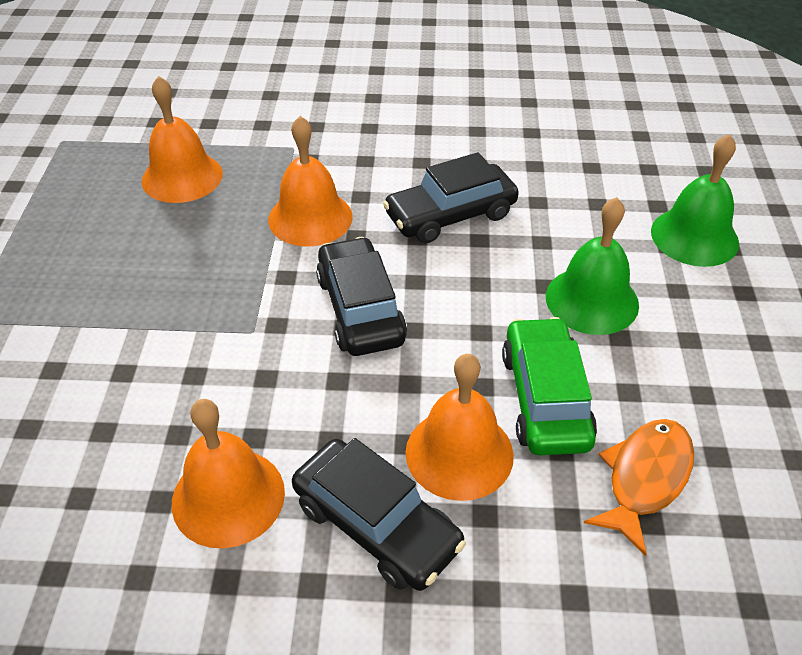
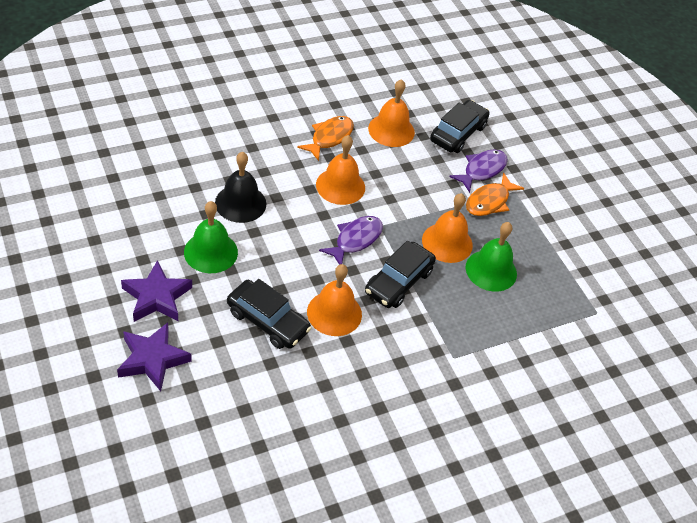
black bell: 0 -> 1
green car: 1 -> 0
orange fish: 1 -> 2
purple fish: 0 -> 2
purple star: 0 -> 2

